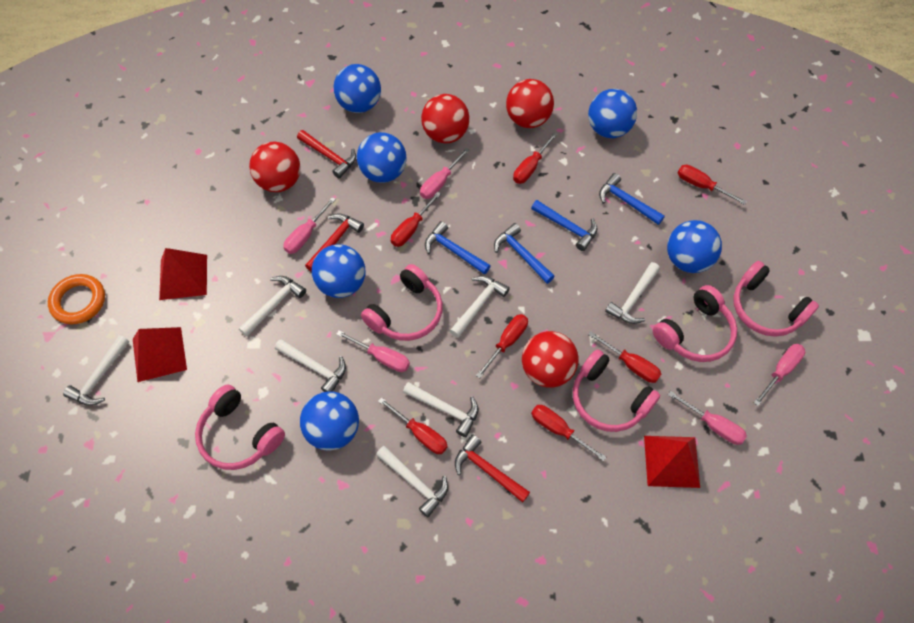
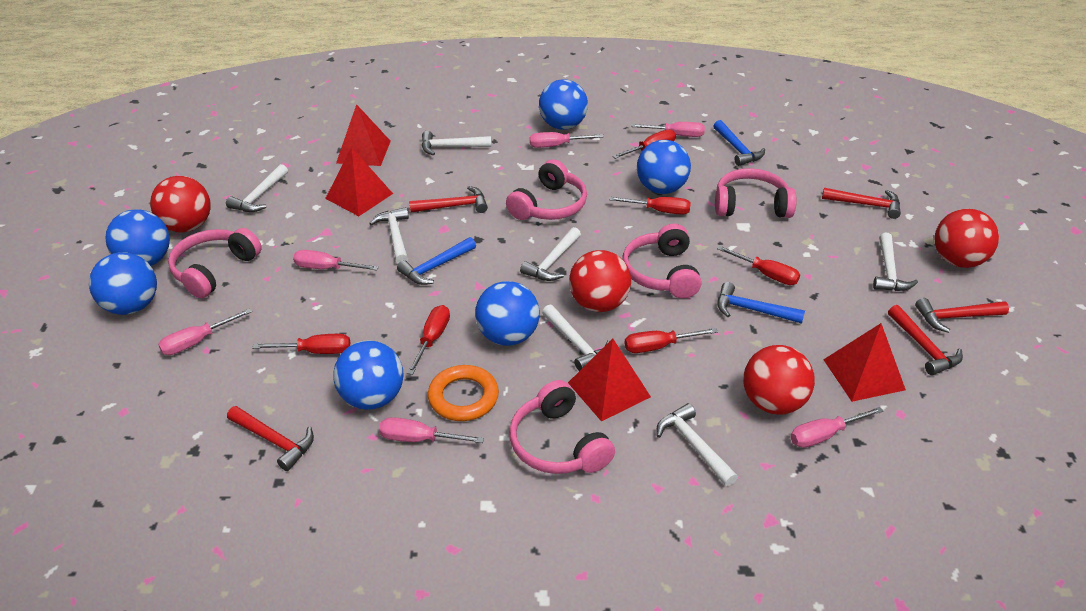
blue hammer: 4 -> 3
pink screwdriver: 5 -> 6
red hammer: 3 -> 5
red pyramid: 3 -> 4
red screwdriver: 7 -> 6

